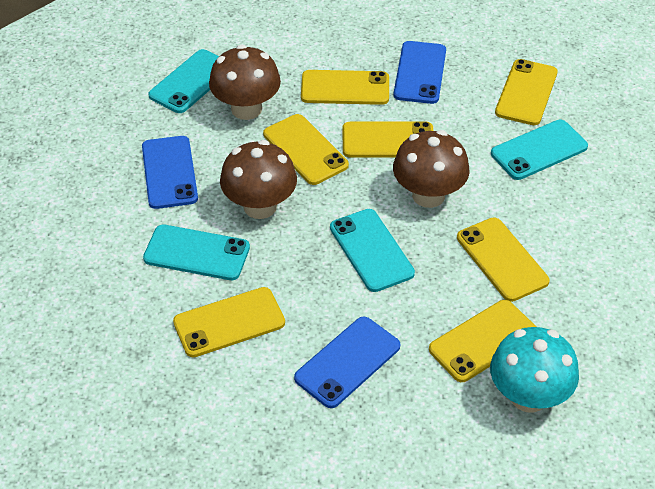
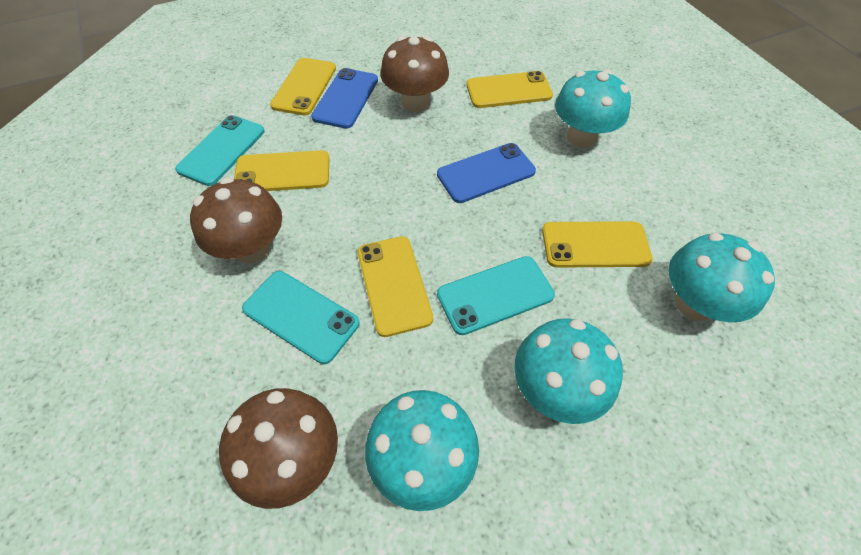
blue phone: 3 -> 2
turquoise mushroom: 1 -> 4
turquoise phone: 4 -> 3
yellow phone: 7 -> 5

